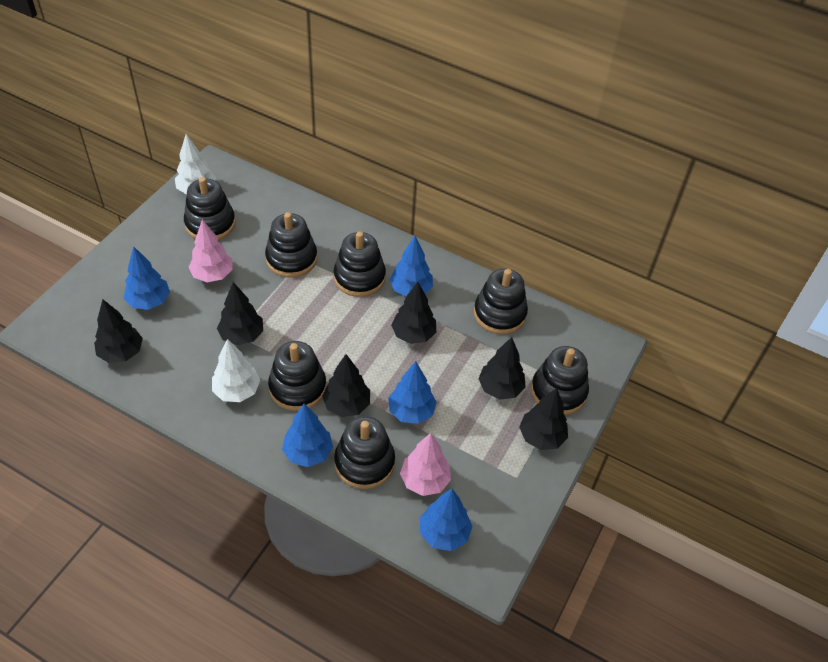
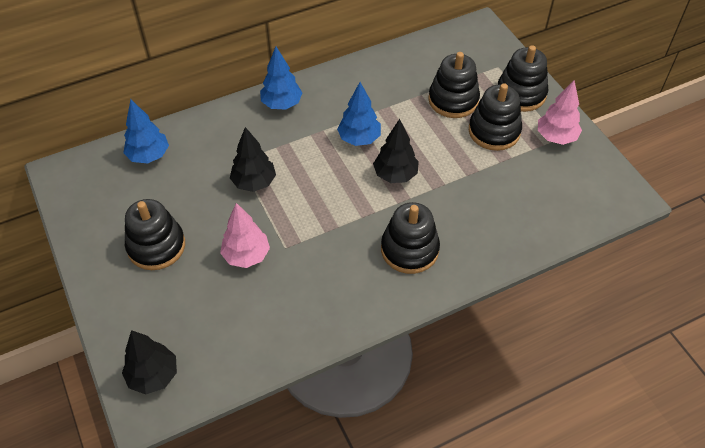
black stacking toy: 7 -> 5
black tree: 6 -> 3
blue tree: 5 -> 3
white tree: 2 -> 0

